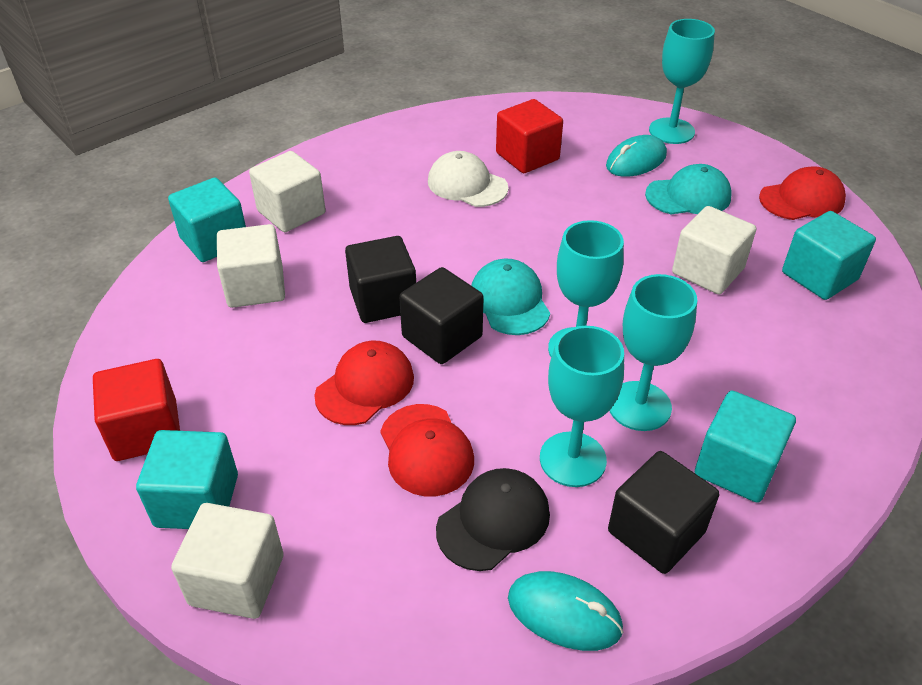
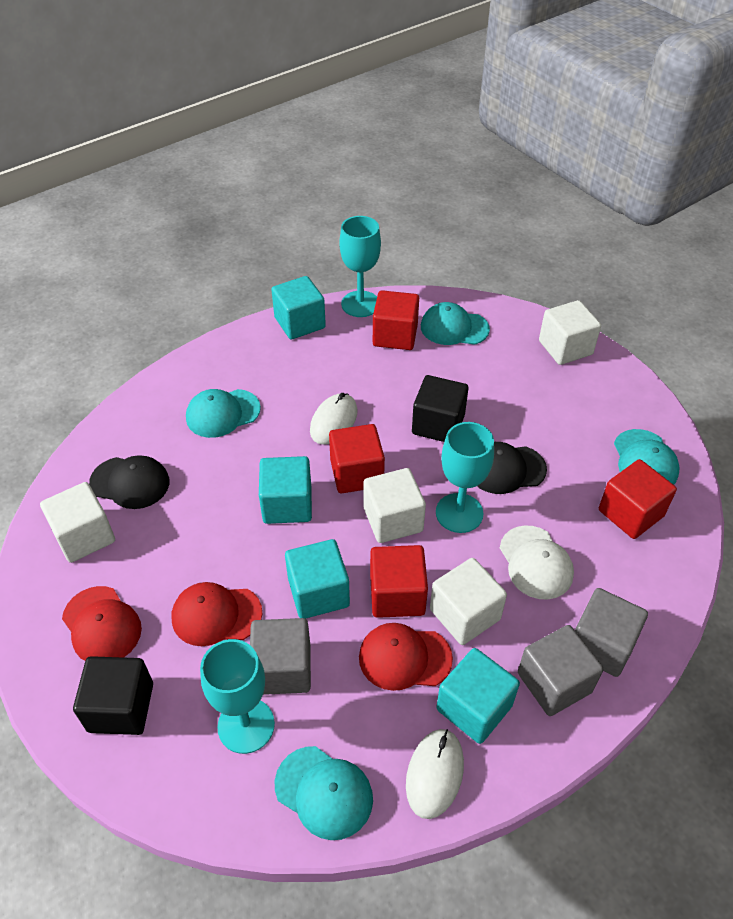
black cap: 1 -> 2
black cube: 3 -> 2
grey cube: 0 -> 3
red cube: 2 -> 4
turquoise cap: 2 -> 4
turquoise goblet: 4 -> 3
turquoise mouse: 2 -> 0
white mouse: 0 -> 2

